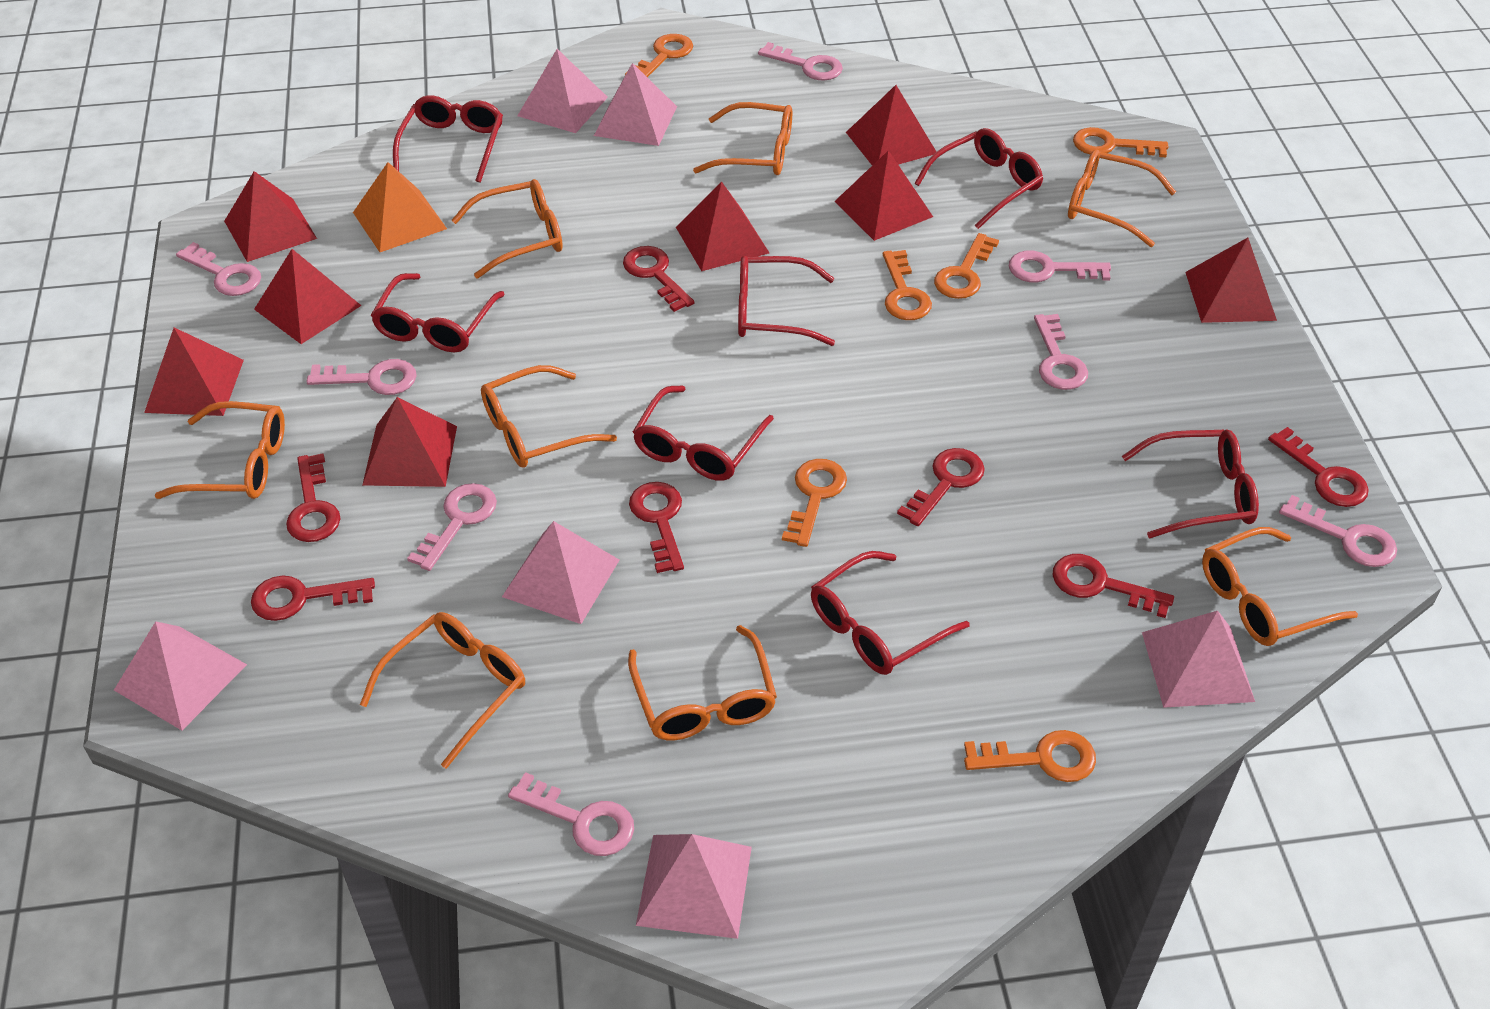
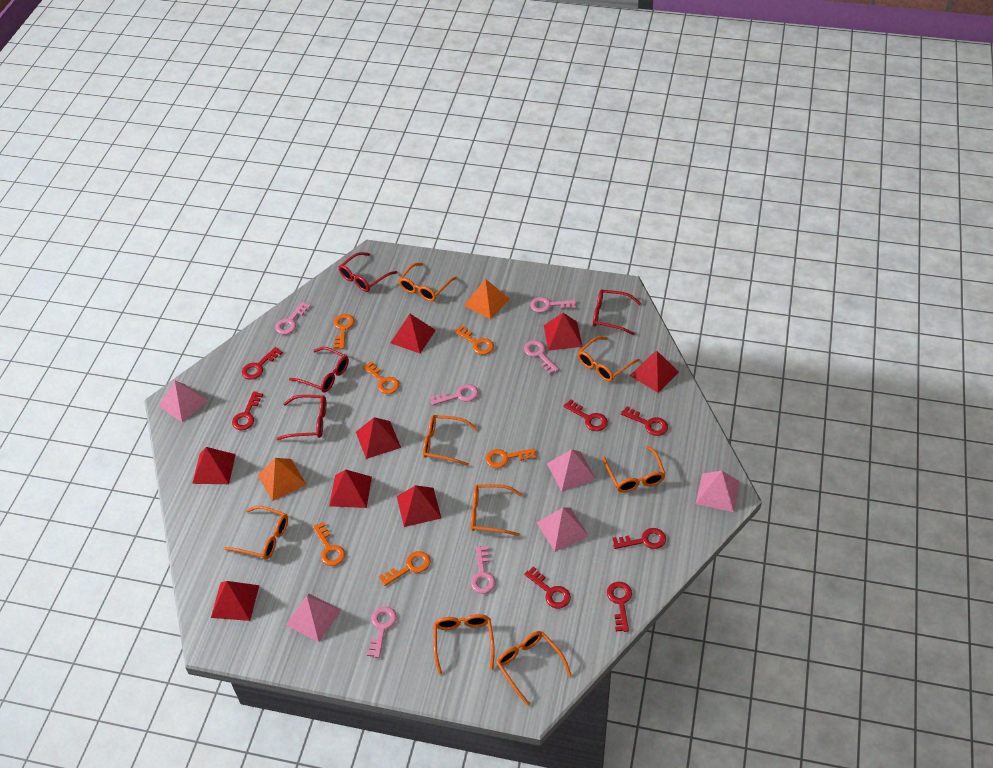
orange pyramid: 1 -> 2
pink key: 8 -> 6
pink pyramid: 6 -> 5
red glasses: 7 -> 4

